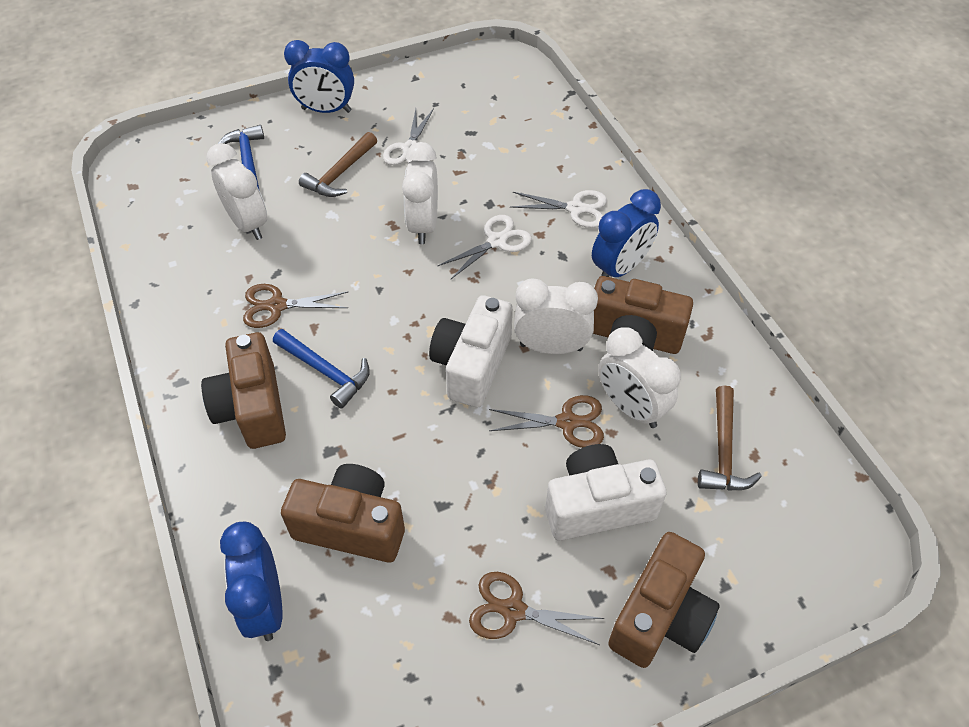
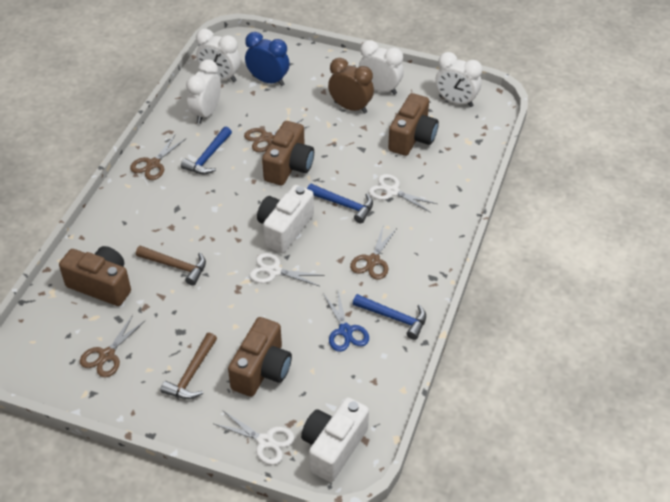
blue clock: 3 -> 1
blue hammer: 2 -> 3
blue scissors: 0 -> 1
brown clock: 0 -> 1
brown scissors: 3 -> 4

